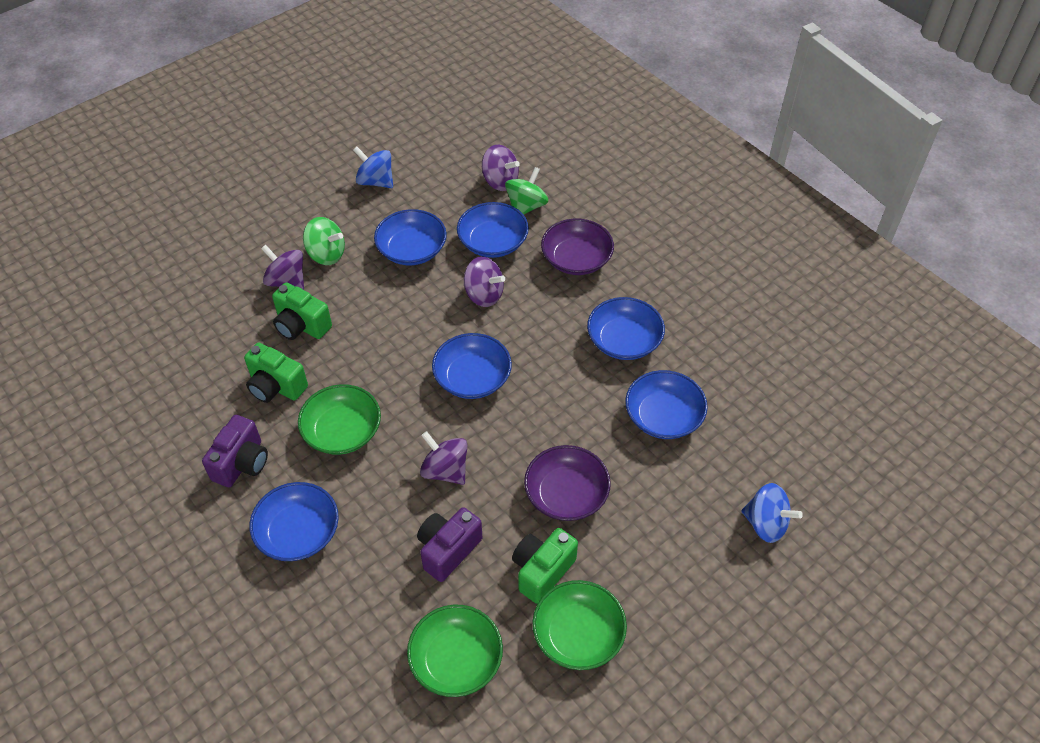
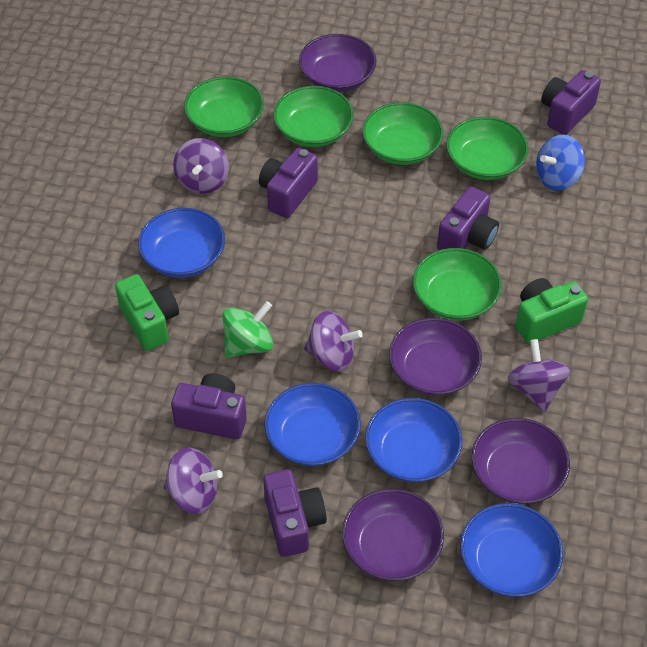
blue bowl: 6 -> 4
blue spinning top: 2 -> 1
green bowl: 3 -> 5
green camera: 3 -> 2
green spinning top: 2 -> 1
purple bowl: 2 -> 4
purple camera: 2 -> 5

